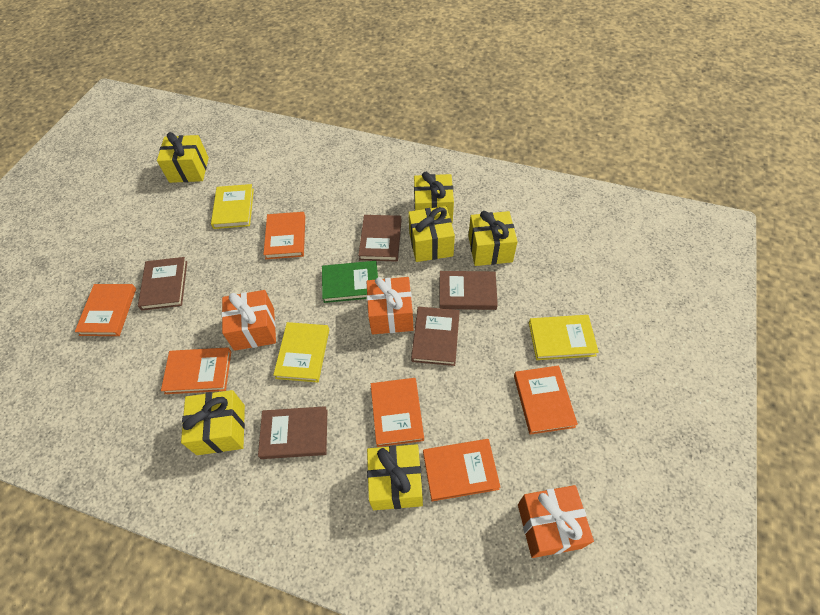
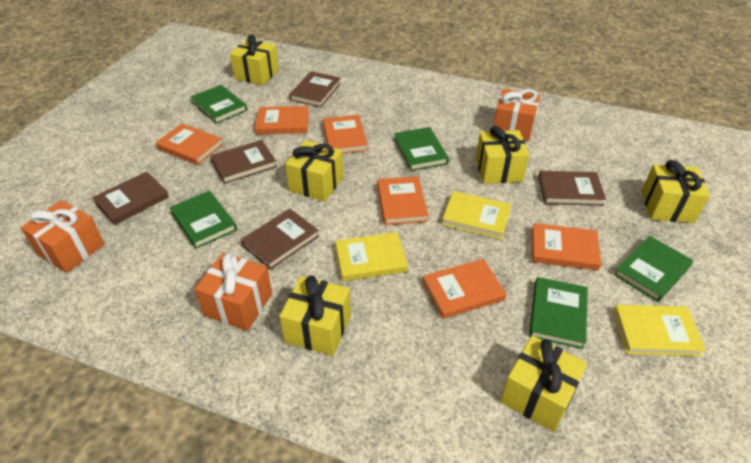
green book: 1 -> 5

